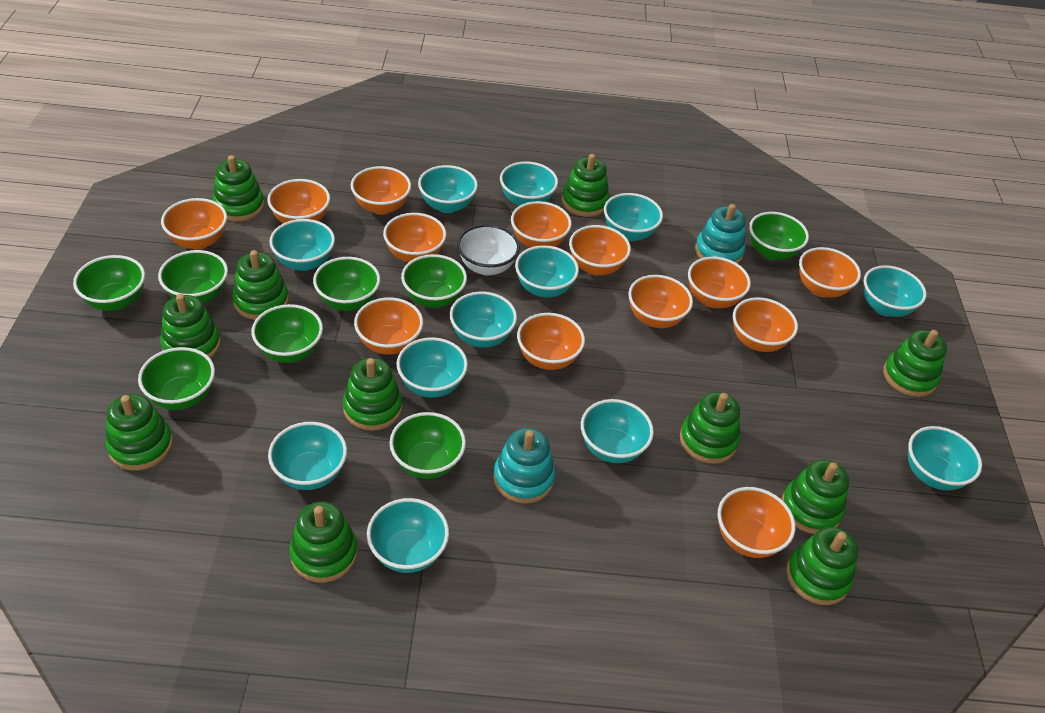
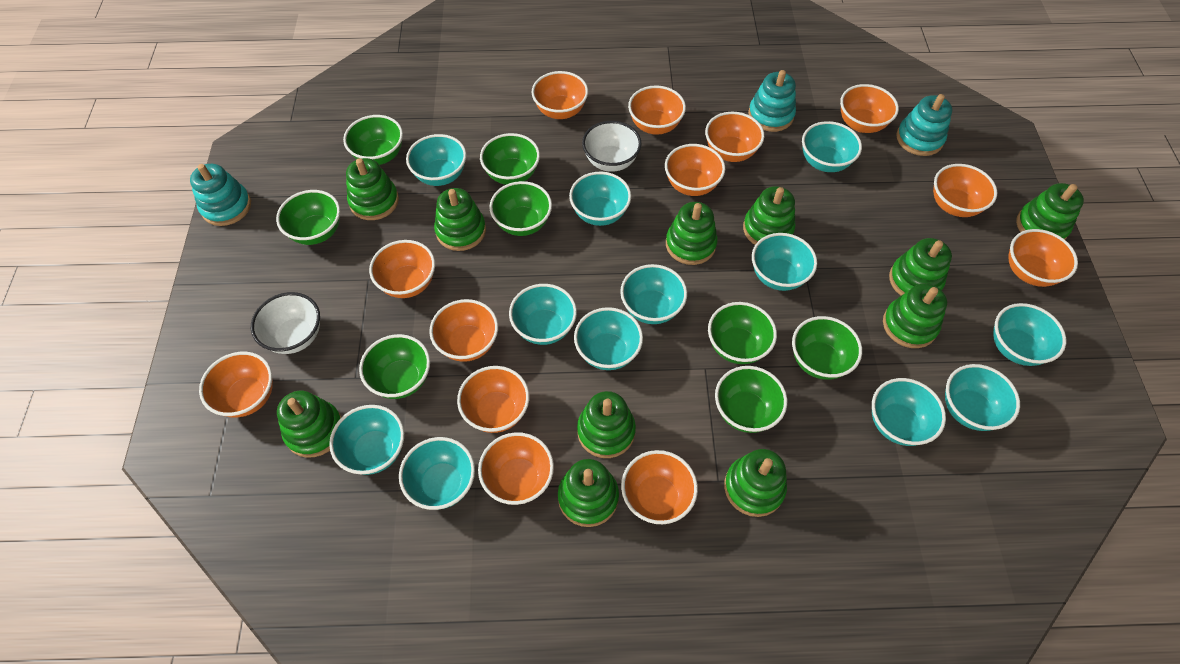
turquoise stacking toy: 2 -> 3
white bowl: 1 -> 2

